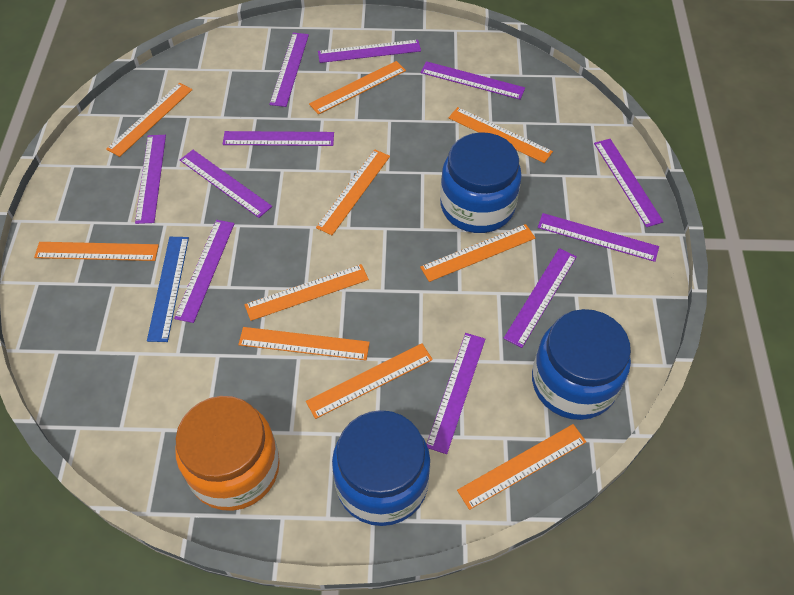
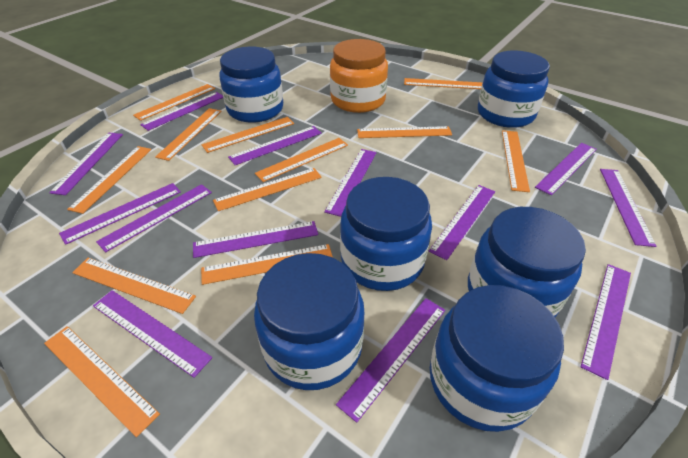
blue jar: 3 -> 6
blue ruler: 1 -> 0
orange ruler: 10 -> 12
purple ruler: 11 -> 13

